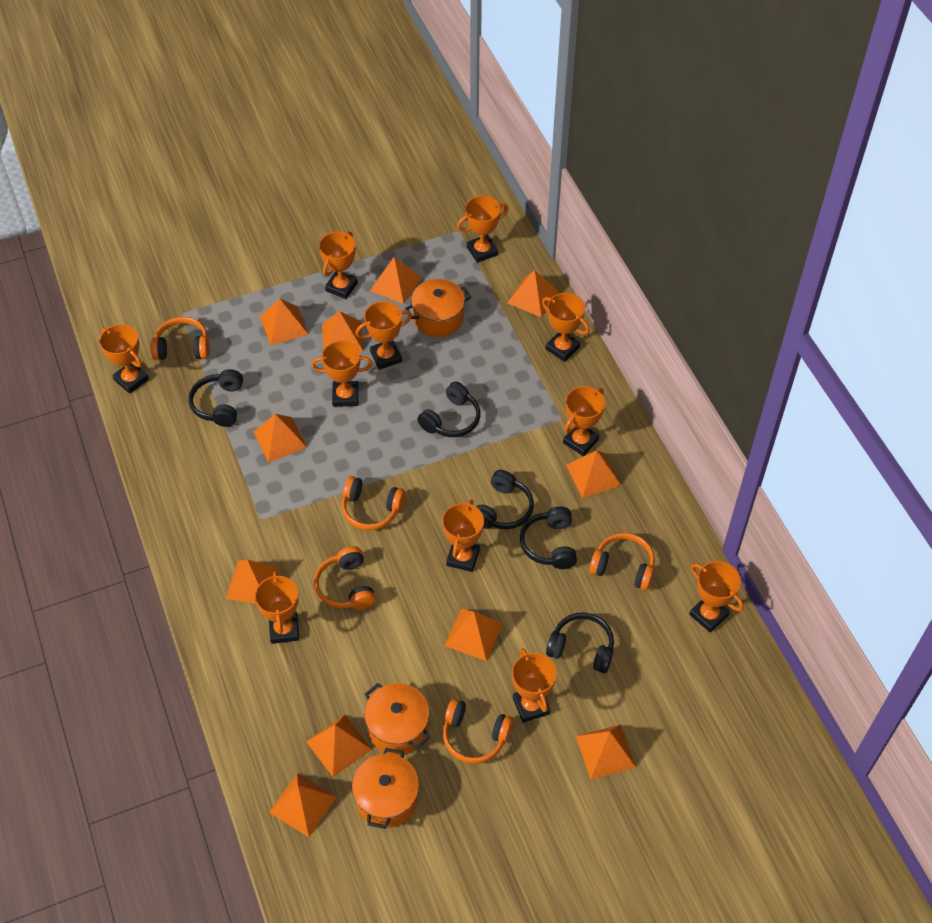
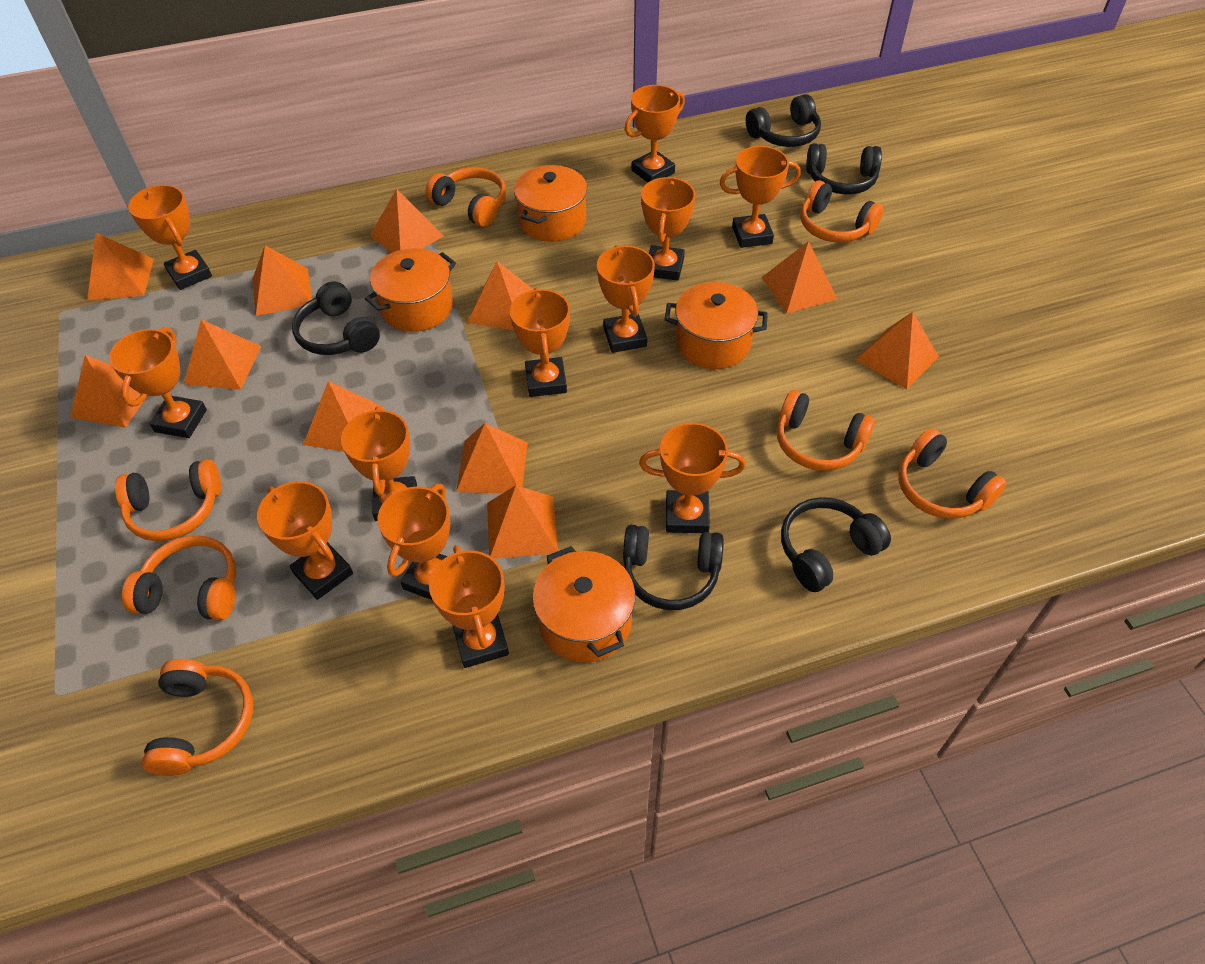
orange headphones: 5 -> 7
orange pot: 3 -> 4
orange trophy: 11 -> 12

